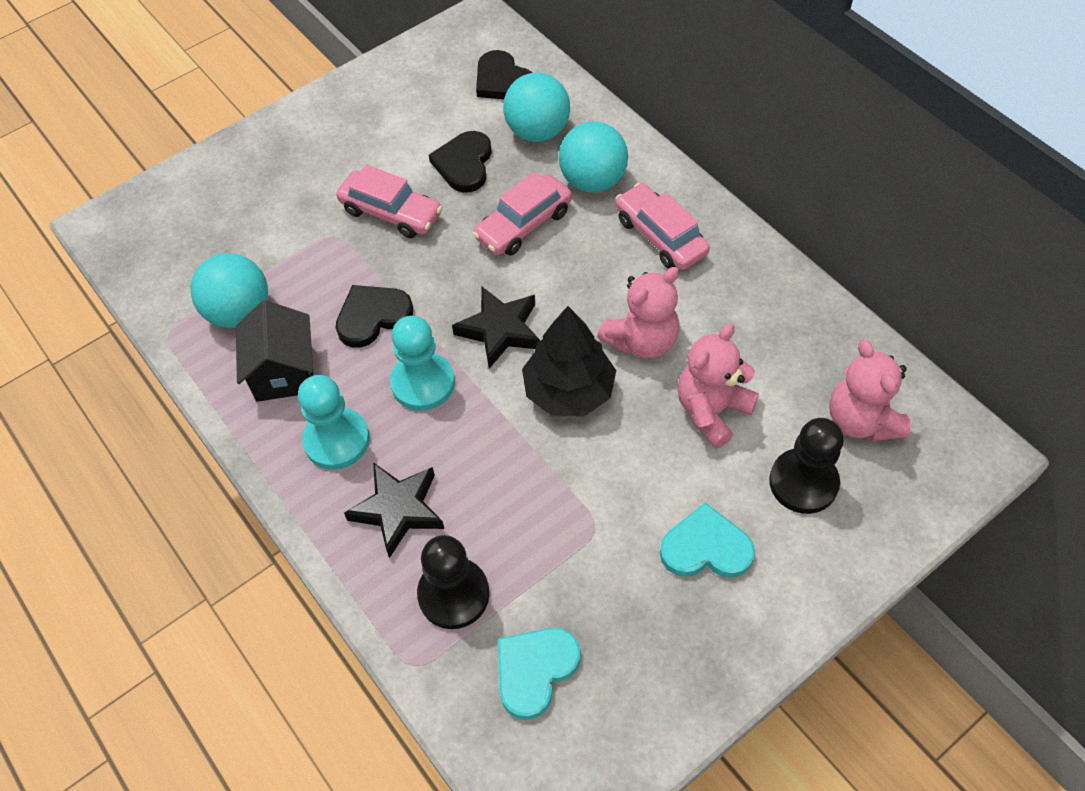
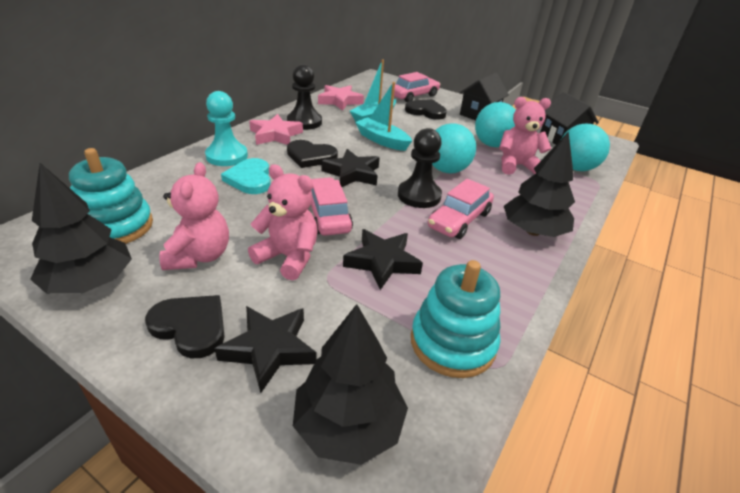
black house: 1 -> 2
black star: 2 -> 3
black tree: 1 -> 3
pink star: 0 -> 2
turquoise boat: 0 -> 2
turquoise heart: 2 -> 1
turquoise pawn: 2 -> 1
turquoise stacking toy: 0 -> 2

